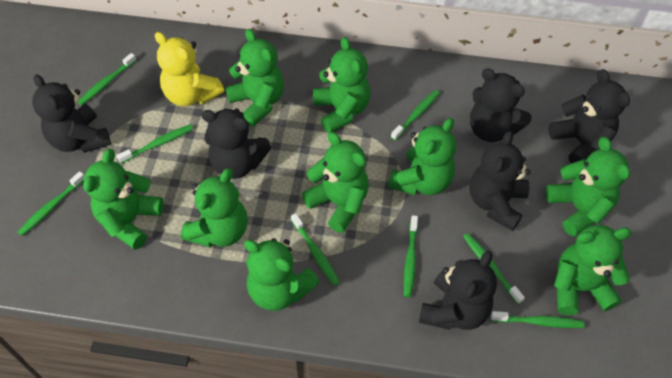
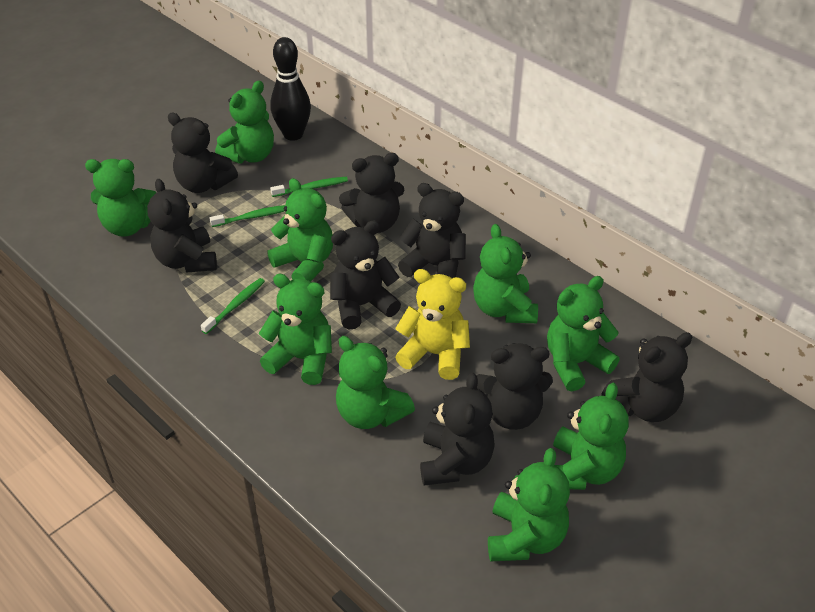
black bowling pin: 0 -> 1
black teddy bear: 6 -> 8
green toothbrush: 8 -> 3

